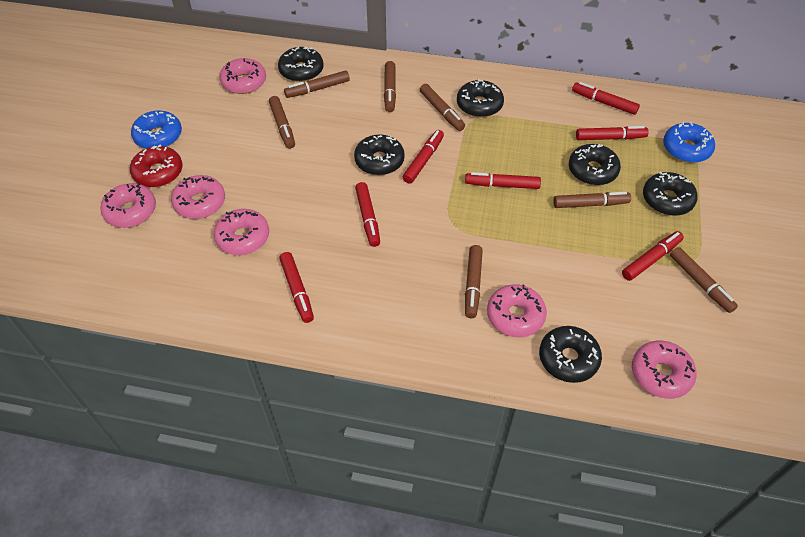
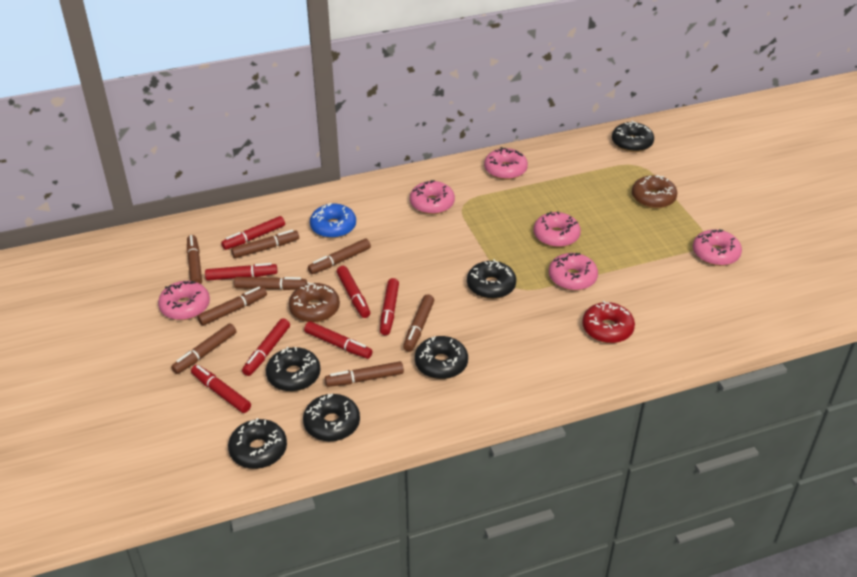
blue donut: 2 -> 1
brown donut: 0 -> 2
brown marker: 7 -> 8

